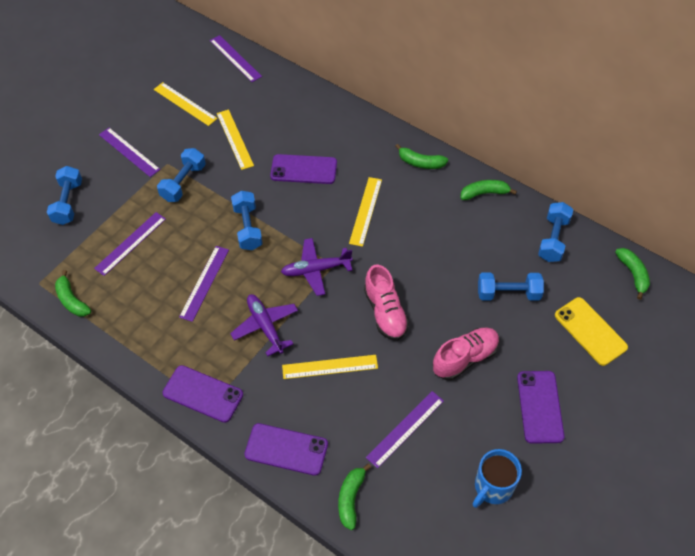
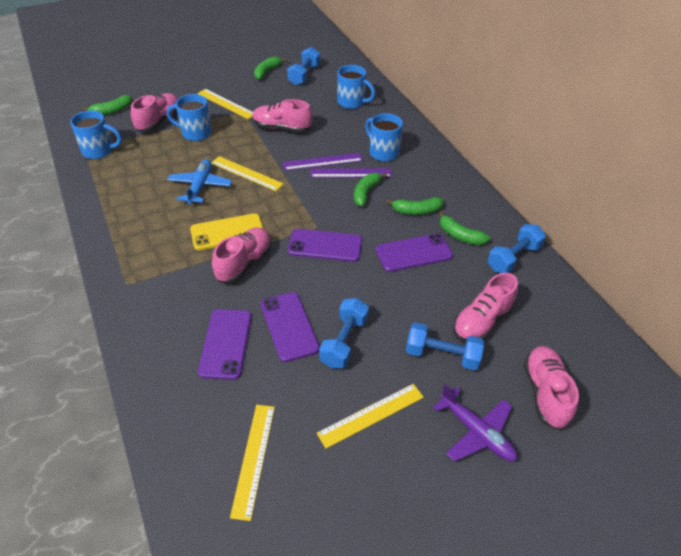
blue dumbbell: 5 -> 4
blue mug: 1 -> 4
blue plane: 0 -> 1
pink shoe: 2 -> 5
purple plane: 2 -> 1
purple ruler: 5 -> 2

